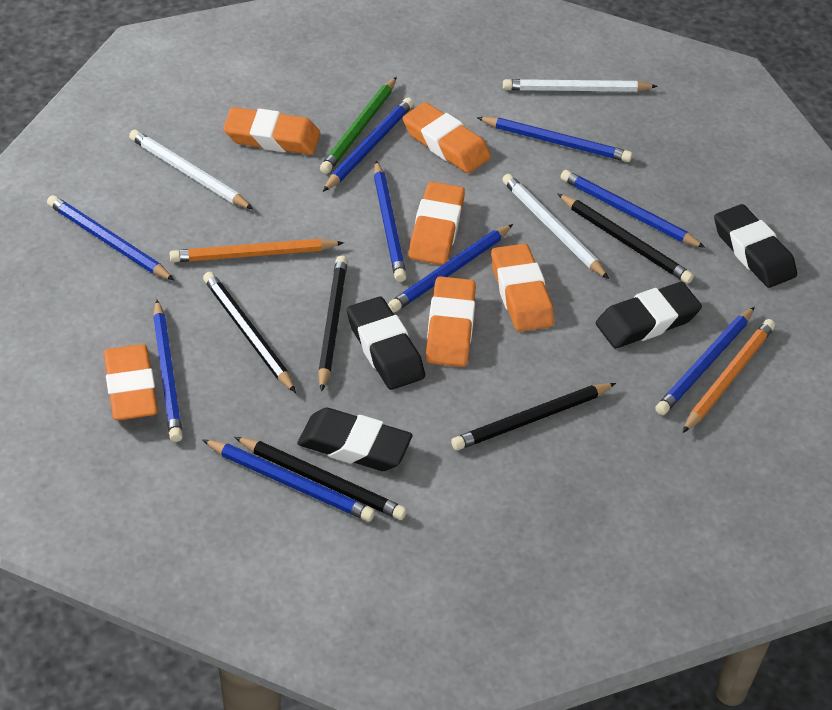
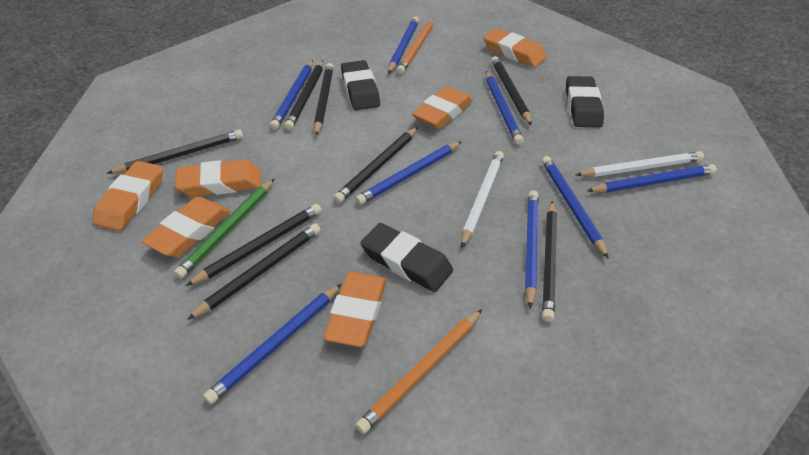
black eraser: 4 -> 3
black pencil: 5 -> 8
blue pencil: 9 -> 8
white pencil: 3 -> 2

